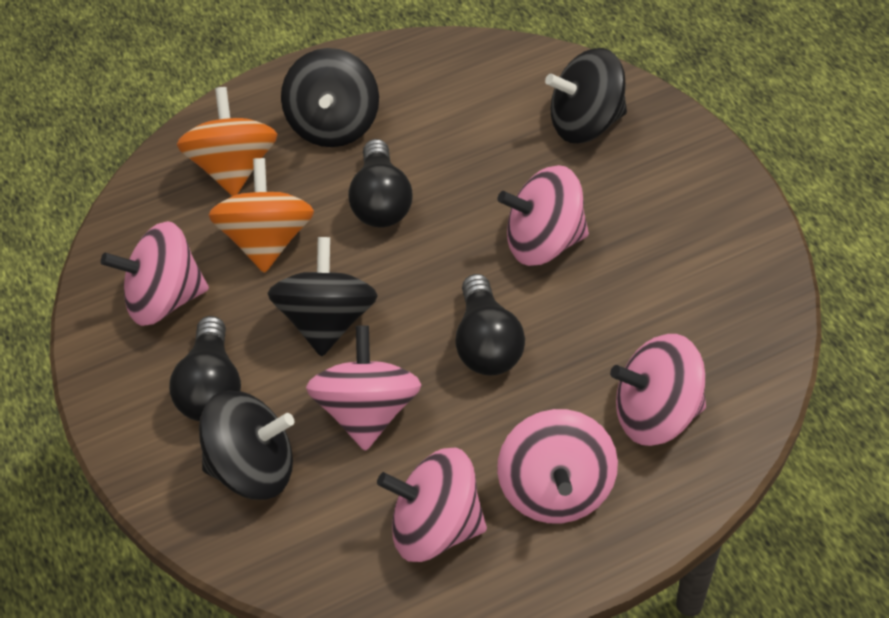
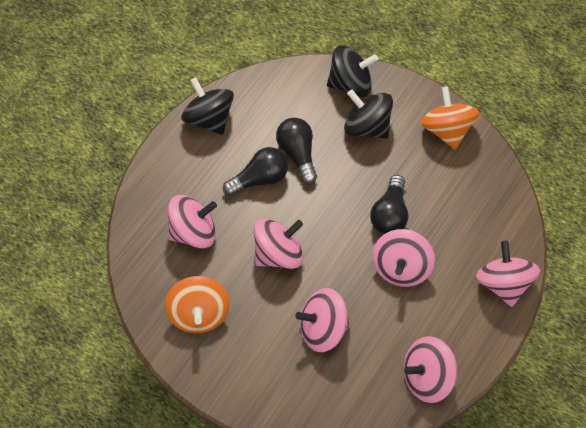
black spinning top: 4 -> 3

